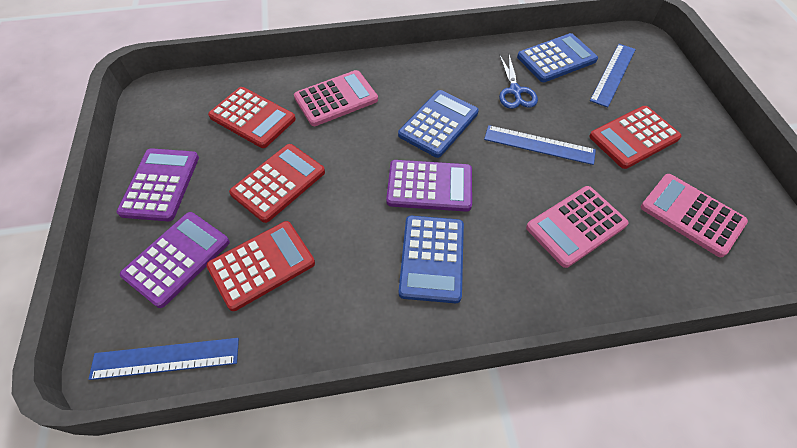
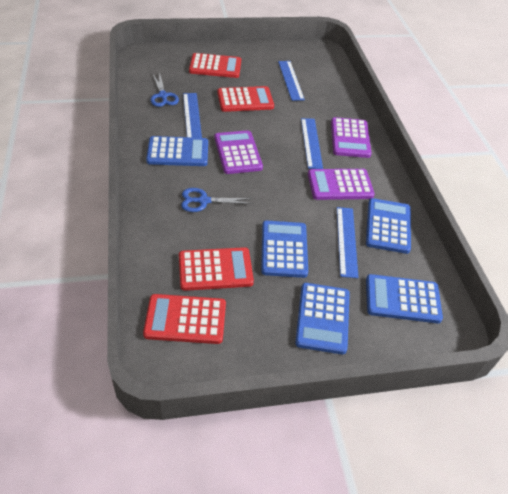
blue calculator: 3 -> 5
blue ruler: 3 -> 4
blue scissors: 1 -> 2
pink calculator: 3 -> 0

